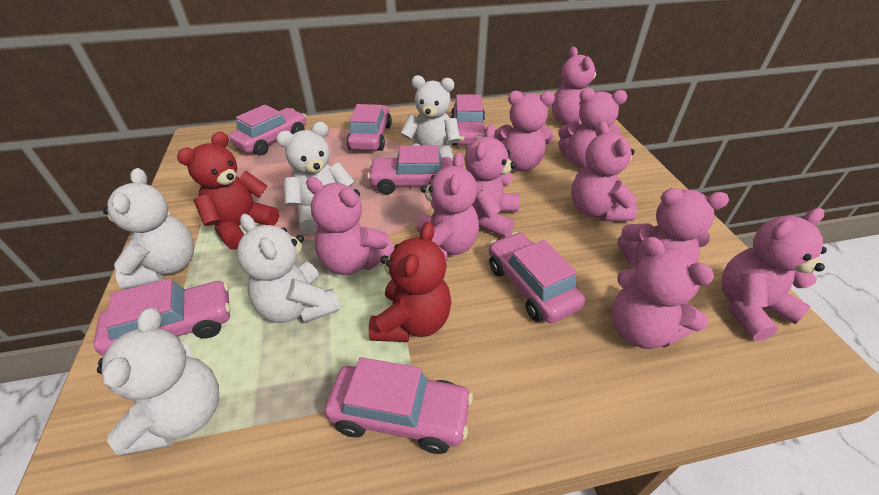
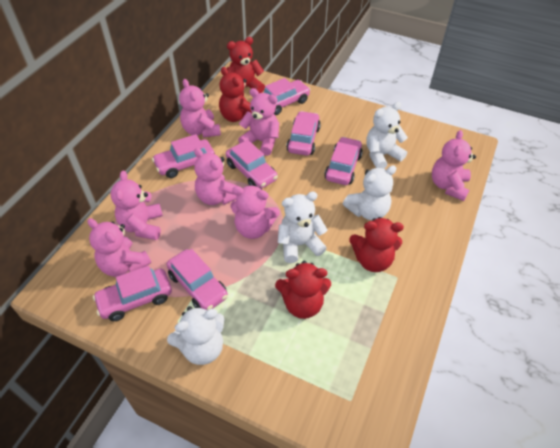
pink teddy bear: 10 -> 7
red teddy bear: 2 -> 4
white teddy bear: 5 -> 4

